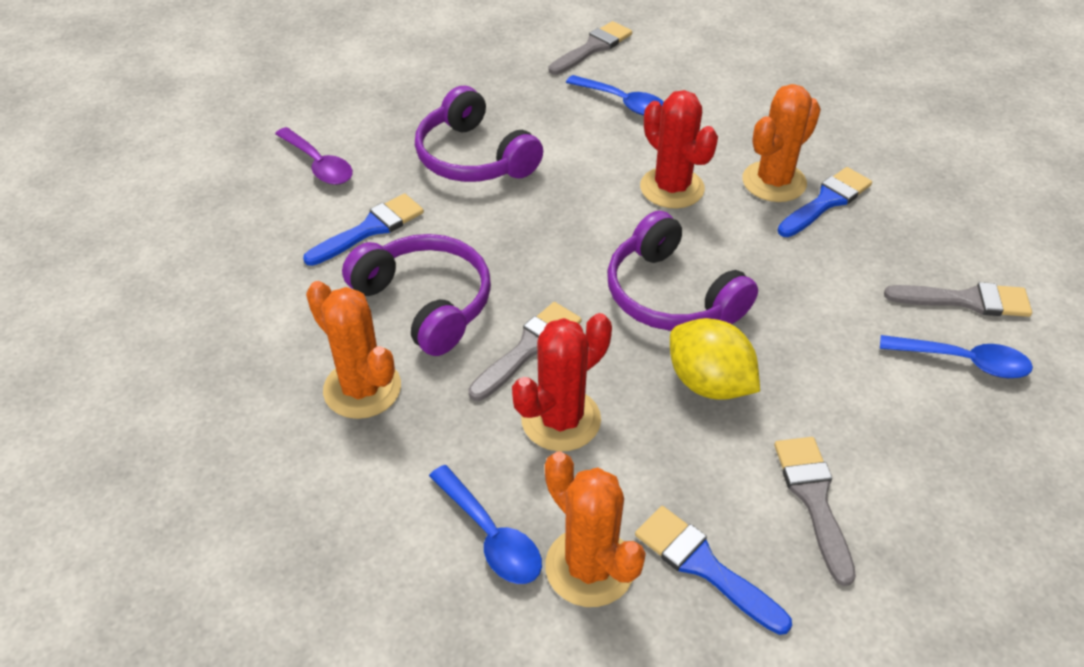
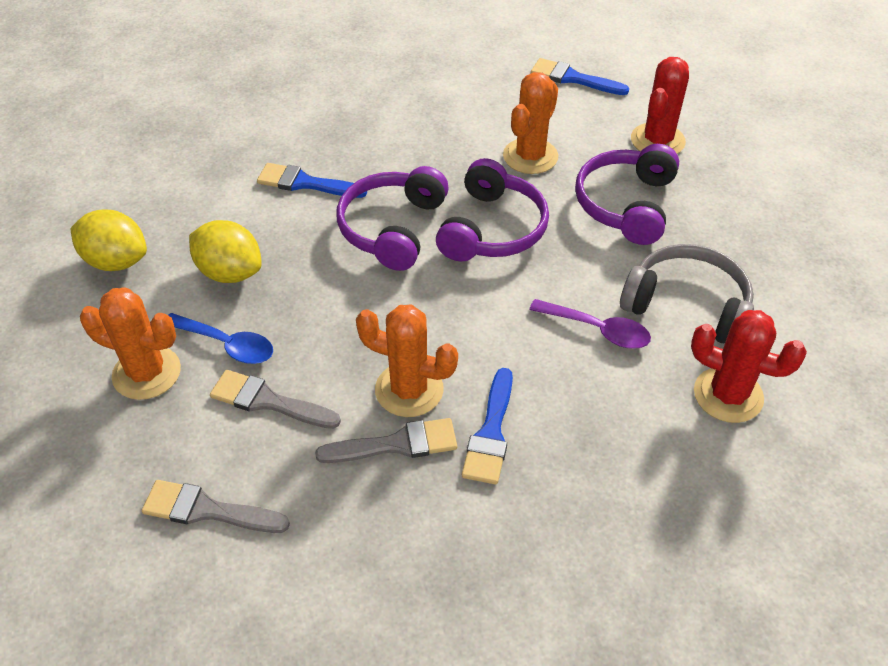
blue spoon: 3 -> 1
grey brush: 4 -> 3
grey headphones: 0 -> 1
yellow lemon: 1 -> 2

